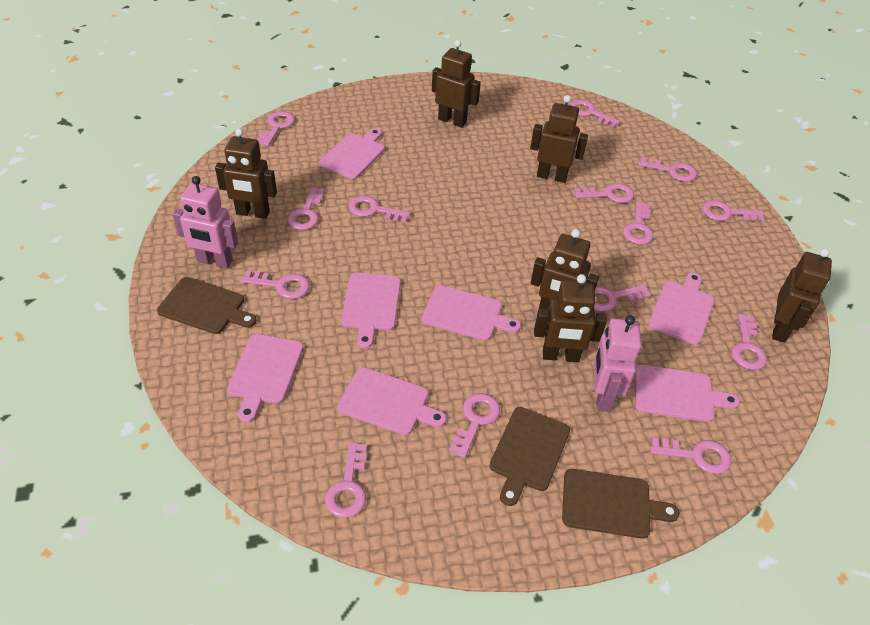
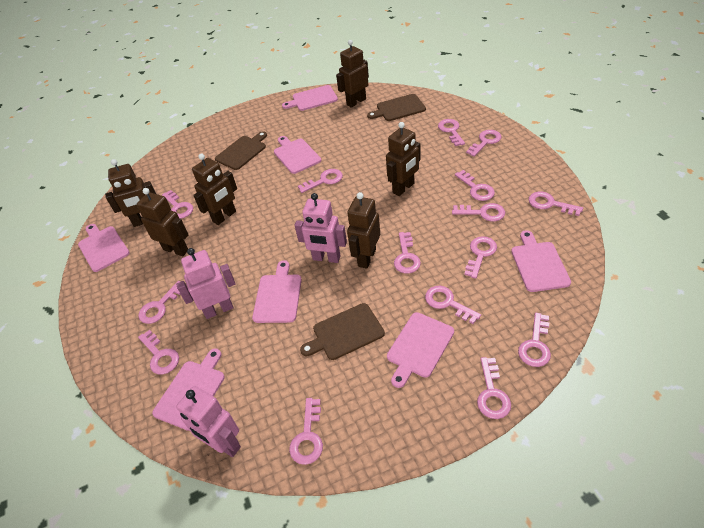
pink key: 14 -> 15
pink robot: 2 -> 3

